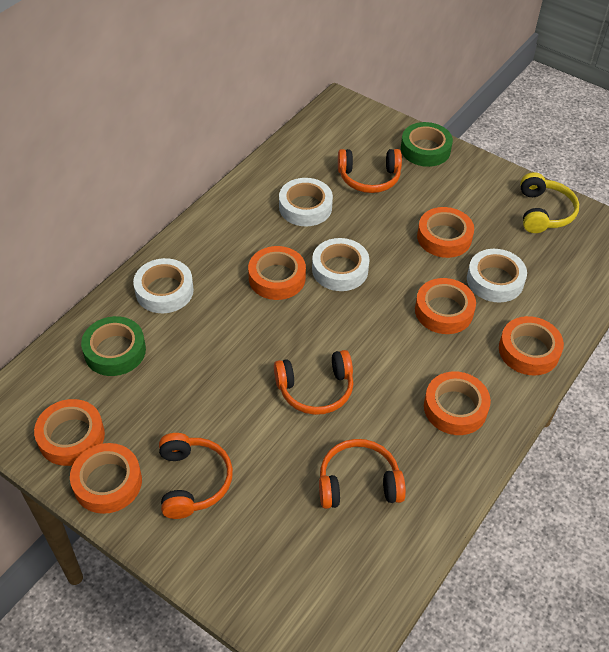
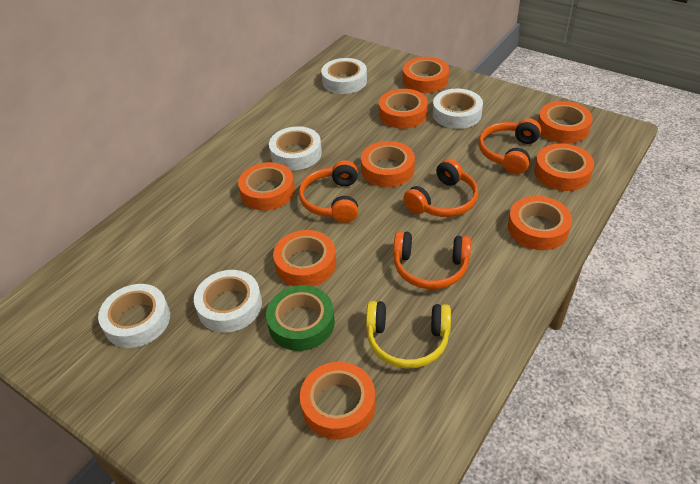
green tape: 2 -> 1
orange tape: 7 -> 9
white tape: 4 -> 5

